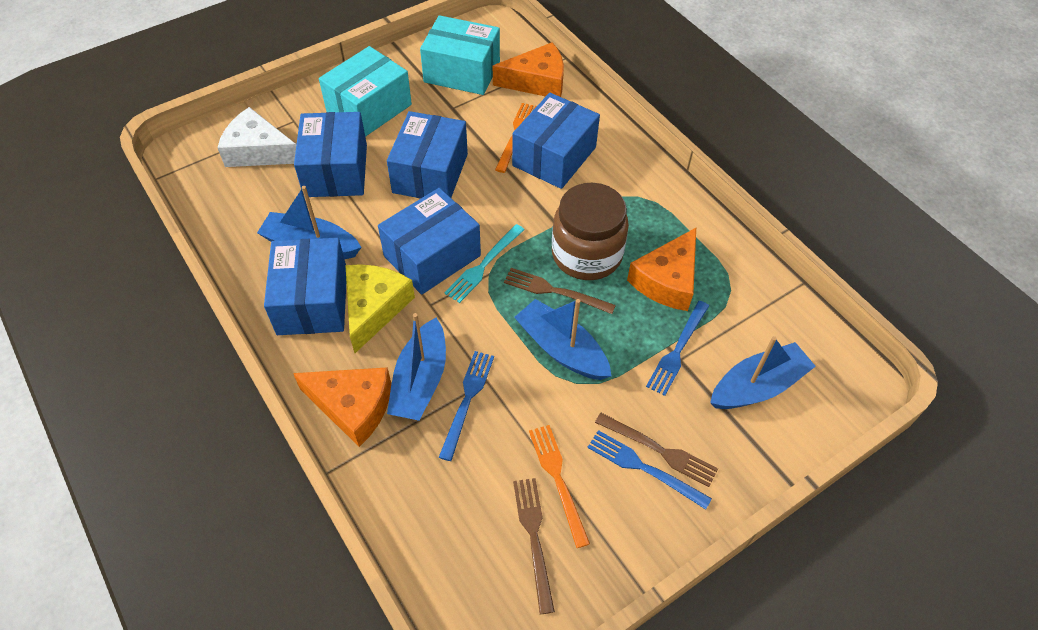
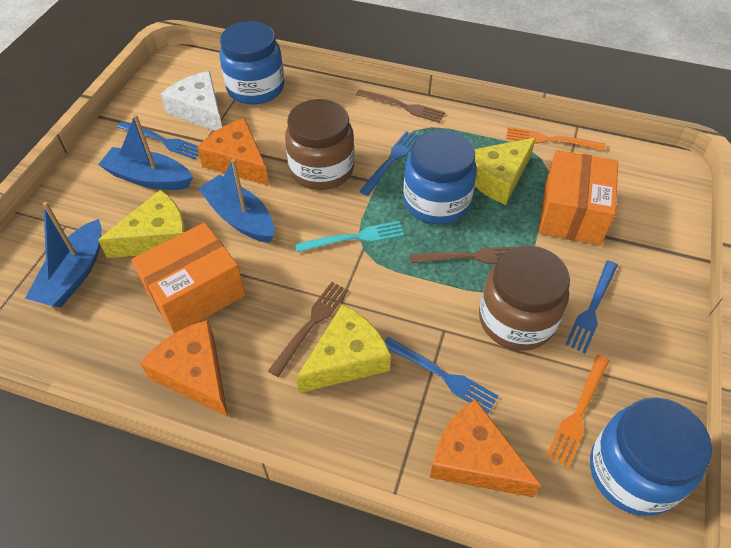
blue boat: 4 -> 3
blue box: 5 -> 0
blue fork: 3 -> 4
blue jar: 0 -> 3
brown jar: 1 -> 2
orange box: 0 -> 2
turquoise box: 2 -> 0
yellow cheese: 1 -> 3

